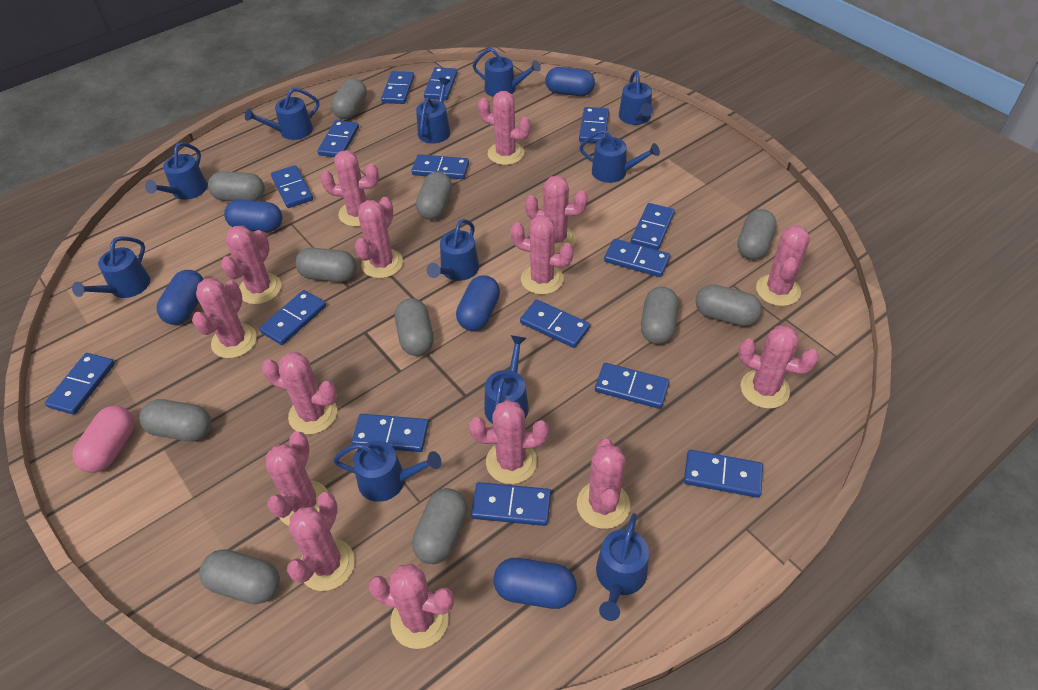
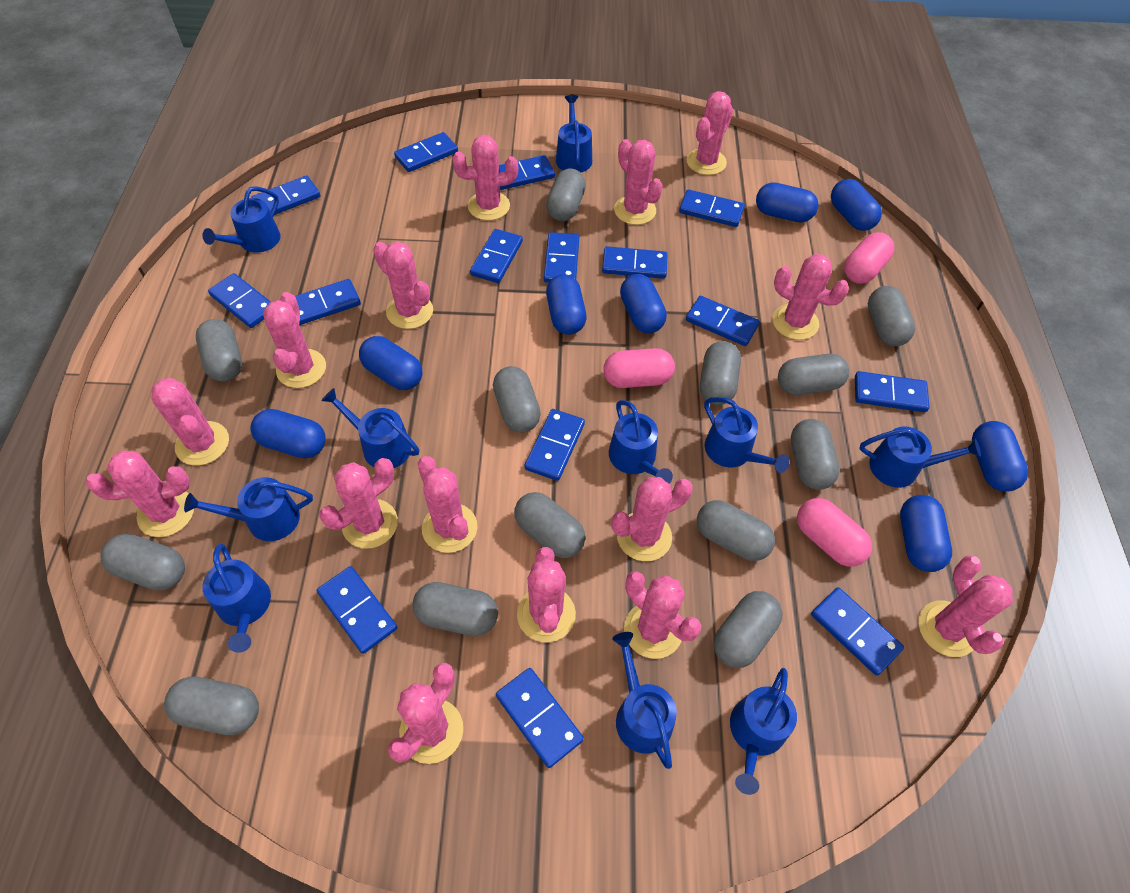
blue capsule: 5 -> 8
blue watering can: 11 -> 10
grey capsule: 11 -> 13
pink capsule: 1 -> 3

